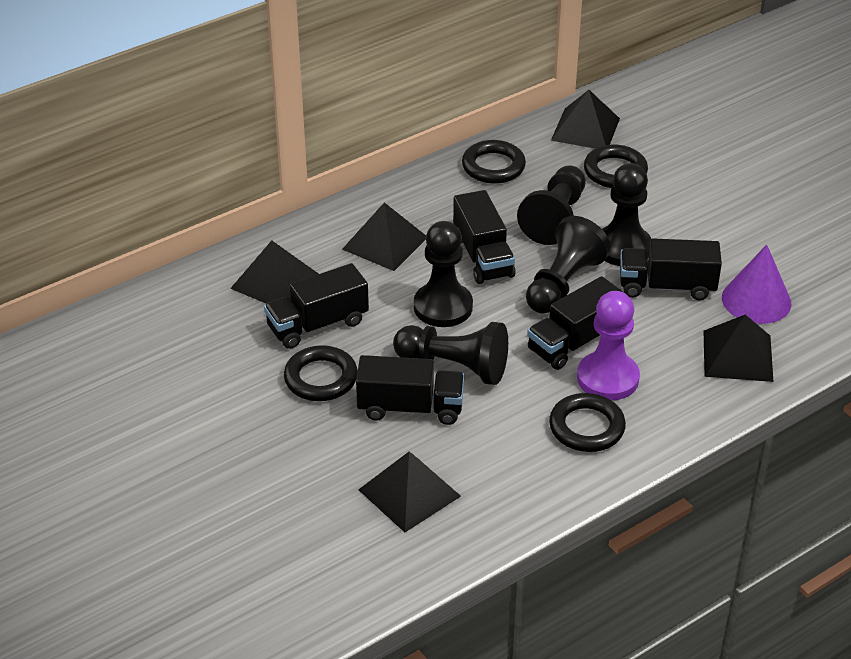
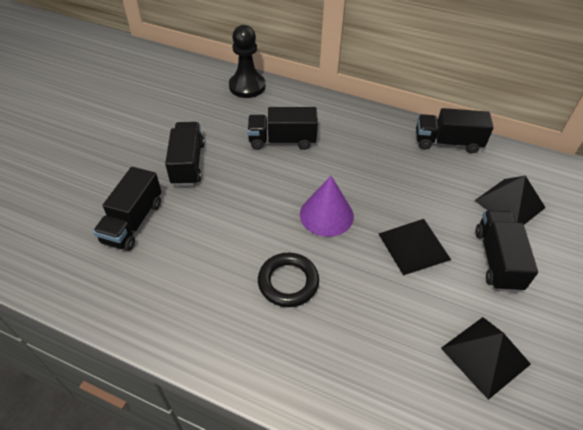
black pawn: 5 -> 1
black pyramid: 5 -> 3
black ring: 4 -> 1
purple pawn: 1 -> 0

